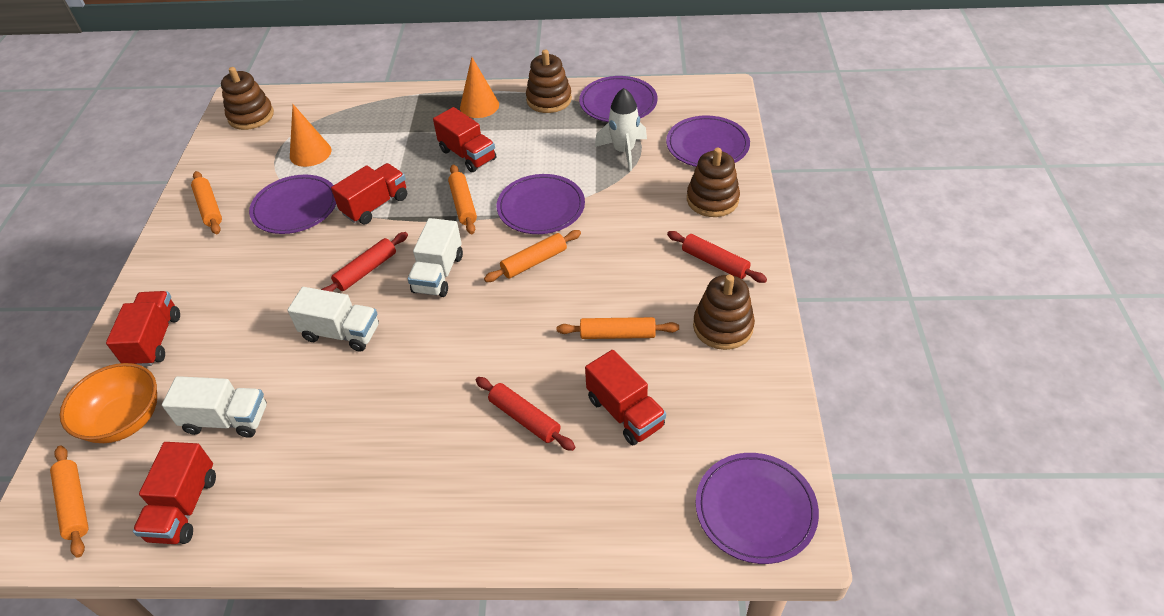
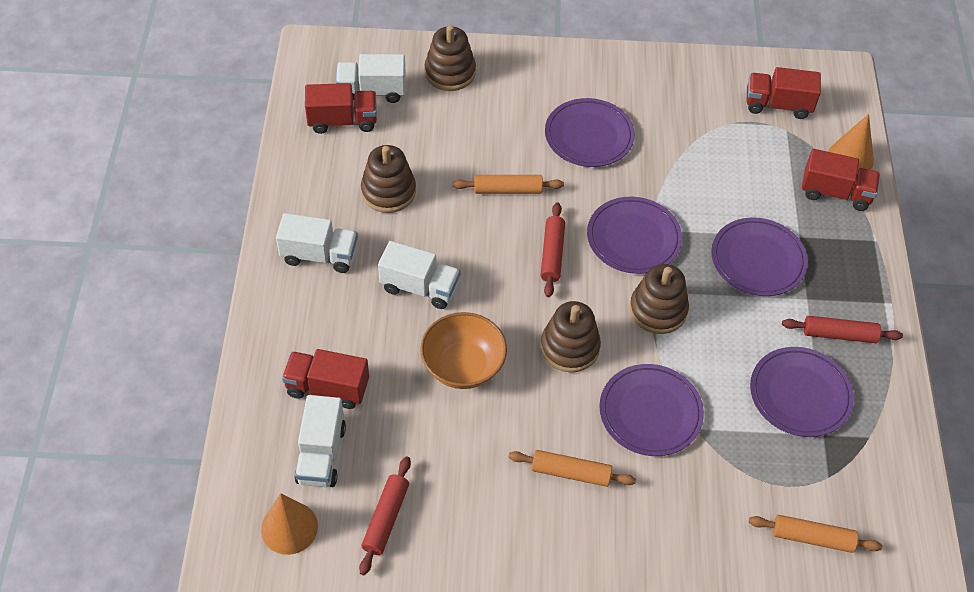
orange rolling pin: 5 -> 3
red truck: 5 -> 4
white rocket: 1 -> 0
white truck: 3 -> 4

